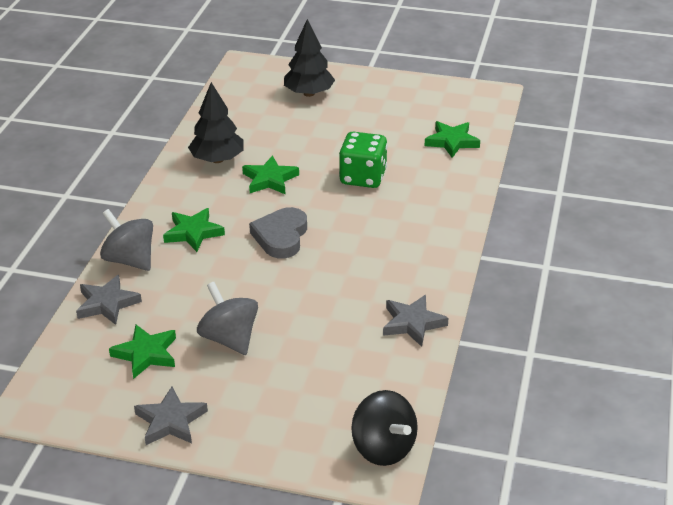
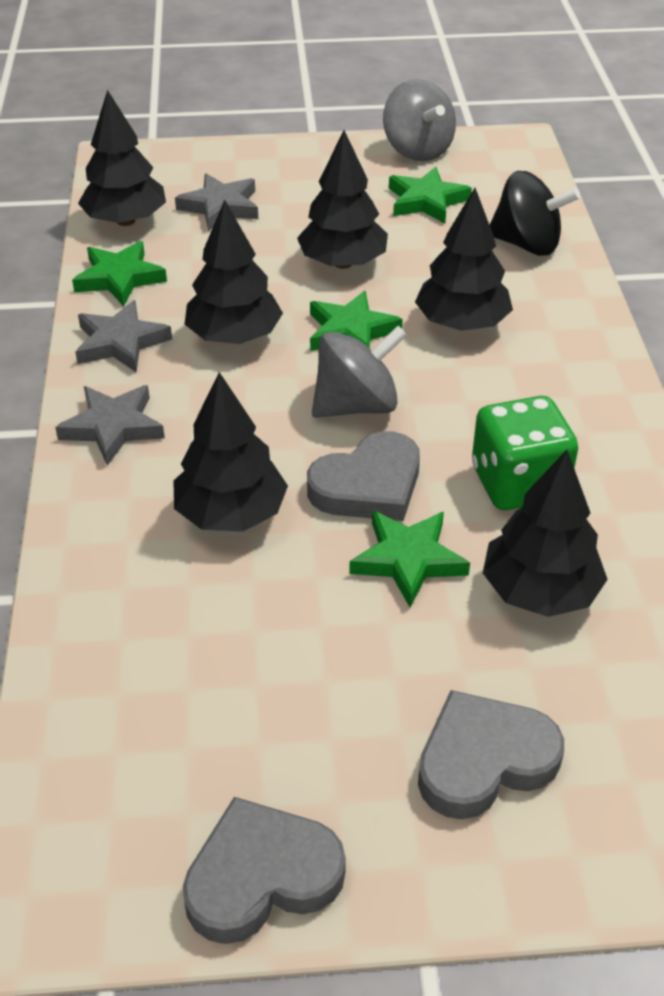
black tree: 2 -> 6
grey heart: 1 -> 3

